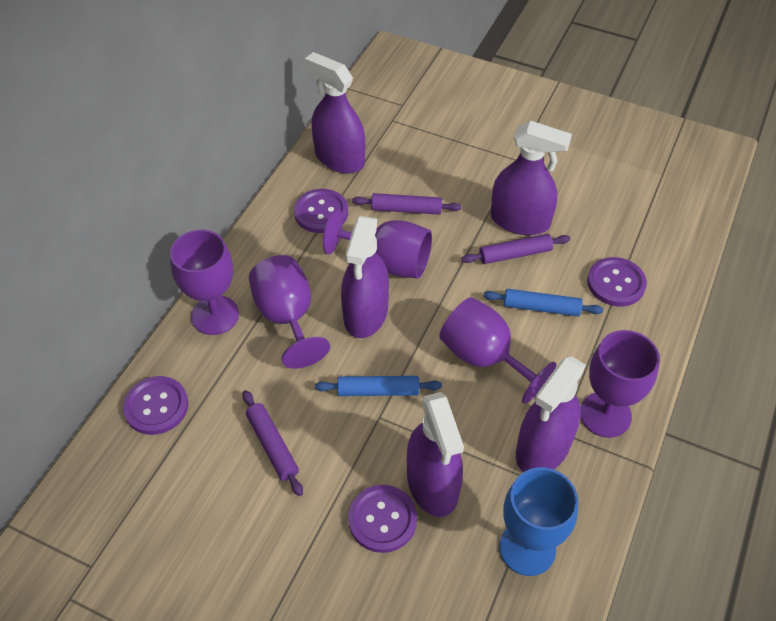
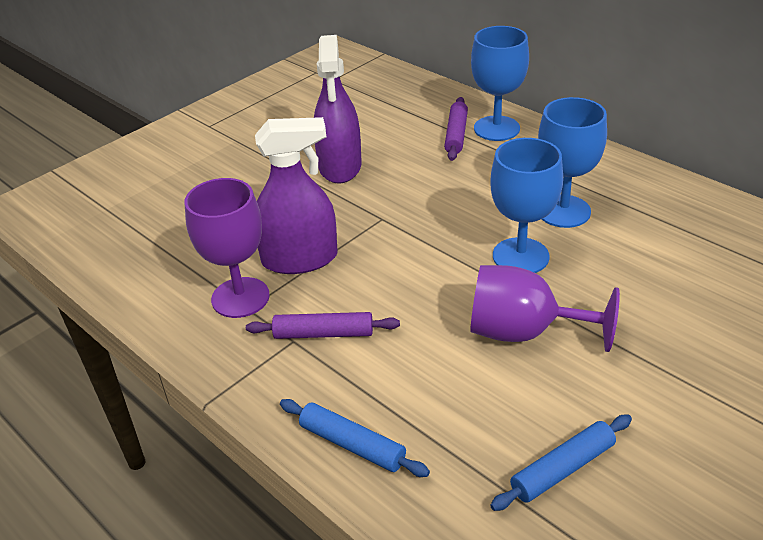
blue goblet: 1 -> 3
purple button: 4 -> 0
purple goblet: 5 -> 2
purple rolling pin: 3 -> 2
purple spray bottle: 5 -> 2

